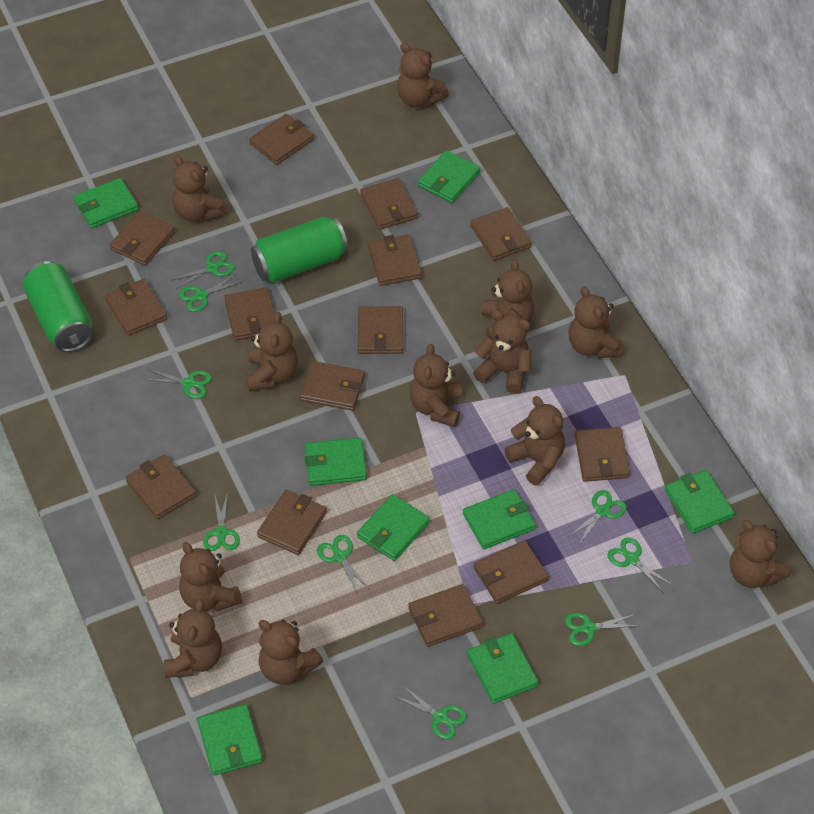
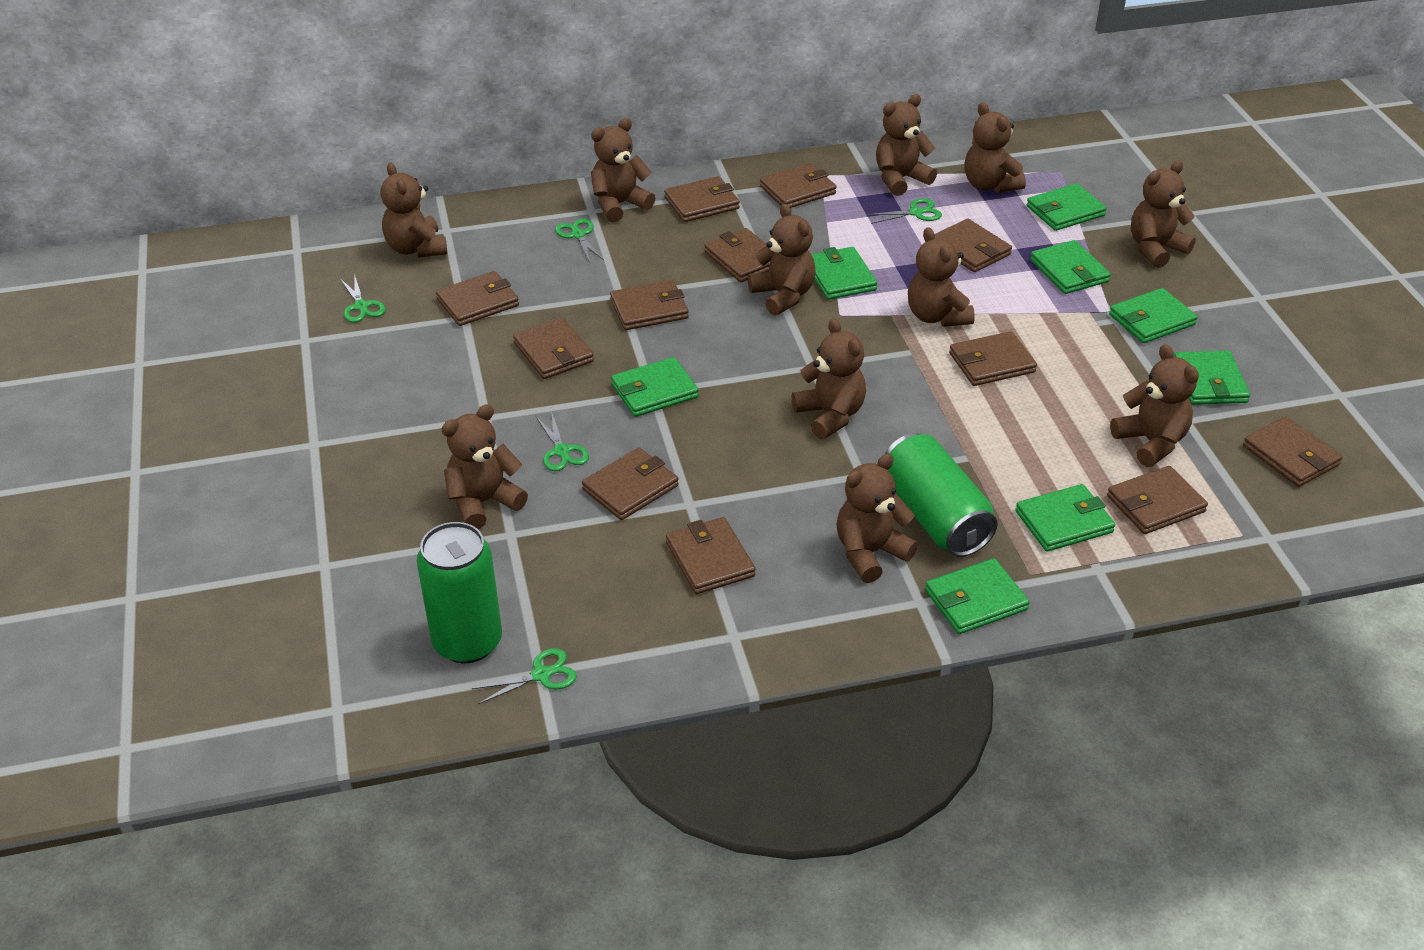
brown teddy bear: 12 -> 11
brown wallet: 14 -> 12
green scissors: 9 -> 5

